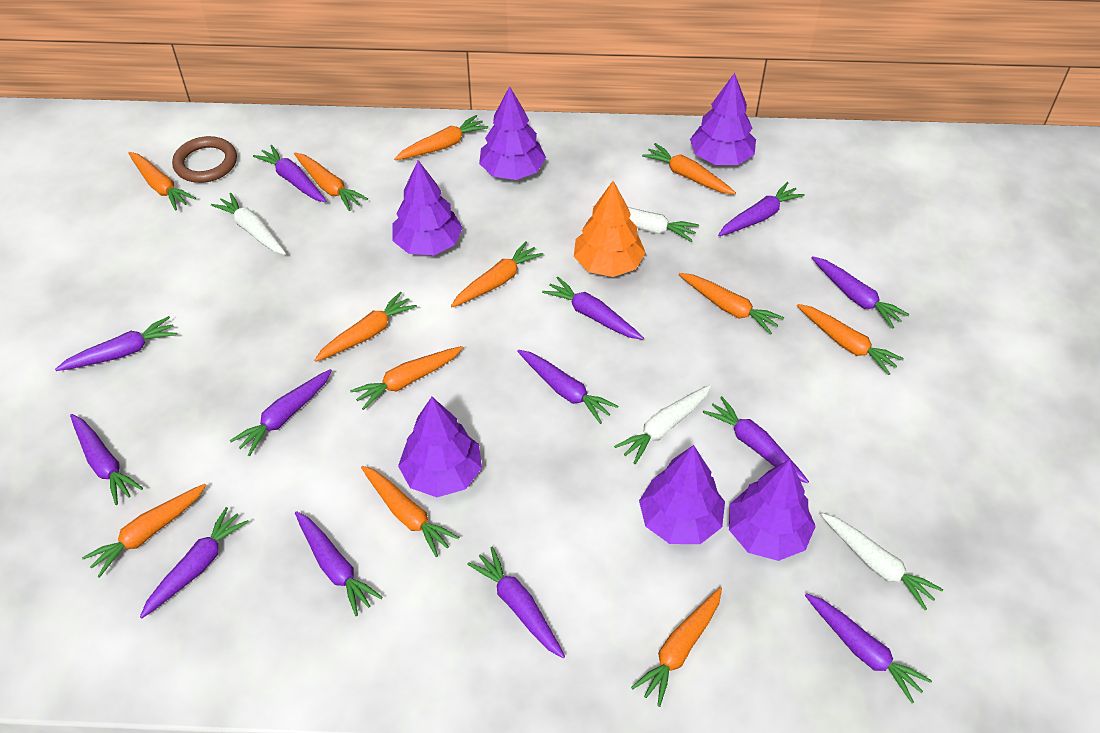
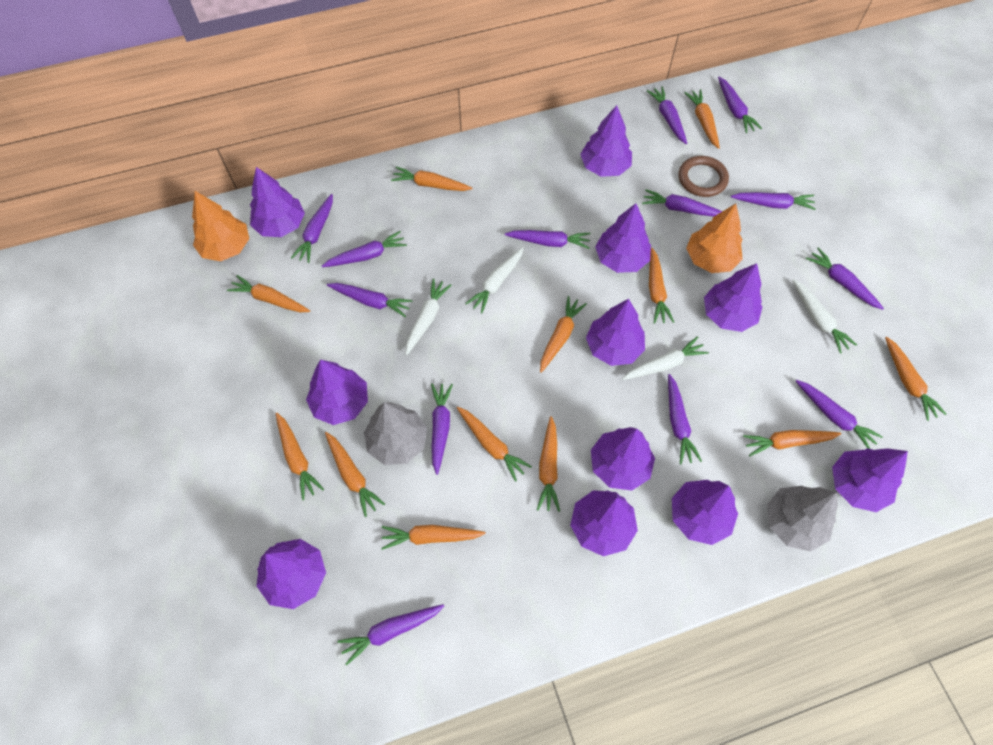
grey tree: 0 -> 2
orange tree: 1 -> 2
purple tree: 6 -> 11

